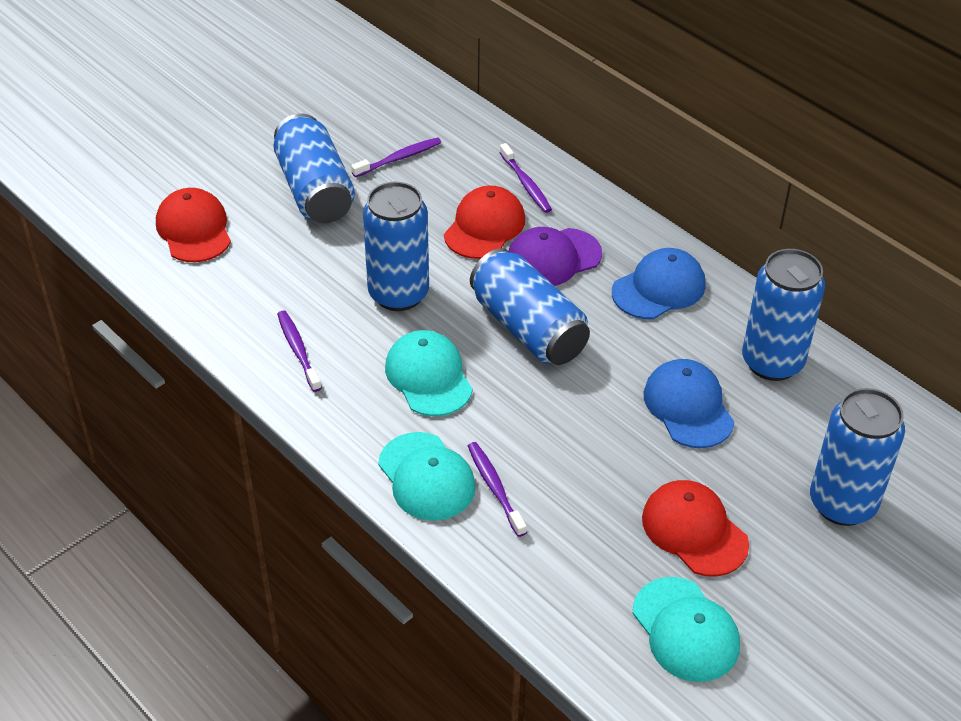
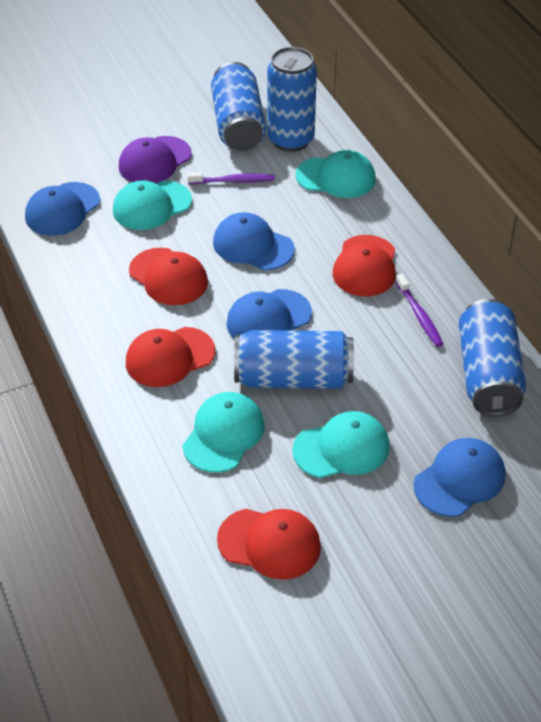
blue can: 5 -> 4
blue cap: 2 -> 4
purple toothbrush: 4 -> 2
red cap: 3 -> 4
turquoise cap: 3 -> 4

